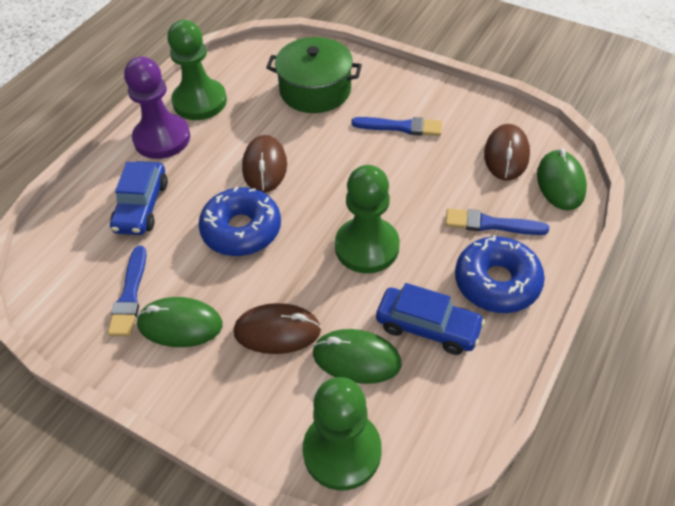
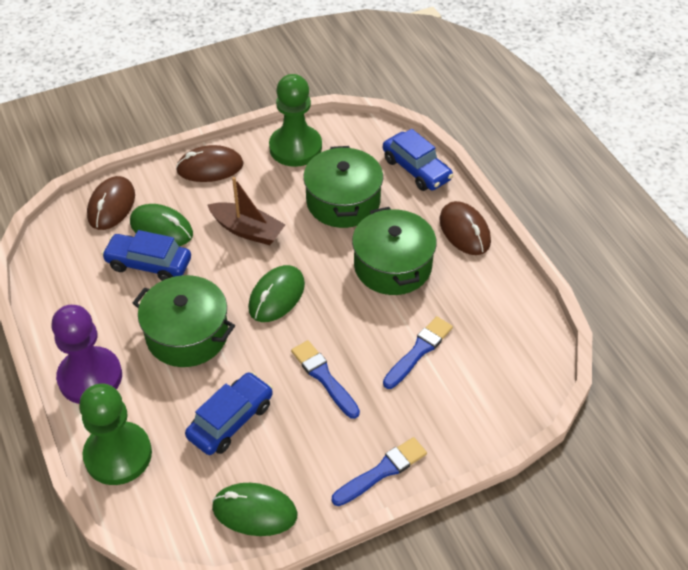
blue car: 2 -> 3
blue donut: 2 -> 0
brown boat: 0 -> 1
green pawn: 3 -> 2
green pot: 1 -> 3

